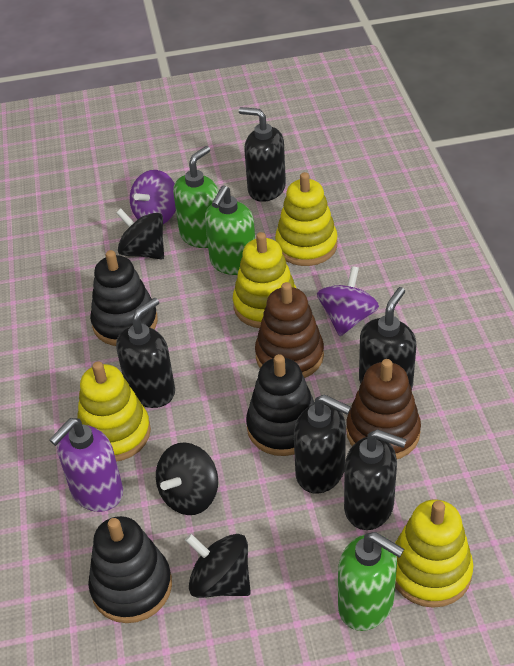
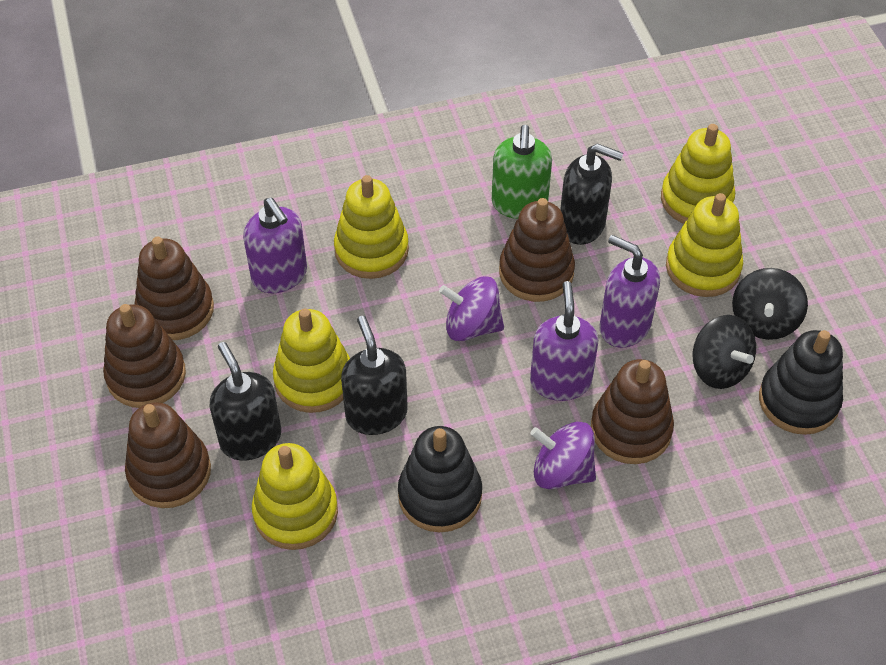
black soap dispenser: 5 -> 3
black spinning top: 3 -> 2
black stacking toy: 3 -> 2
brown stacking toy: 2 -> 5
green soap dispenser: 3 -> 1
purple soap dispenser: 1 -> 3
yellow stacking toy: 4 -> 5

